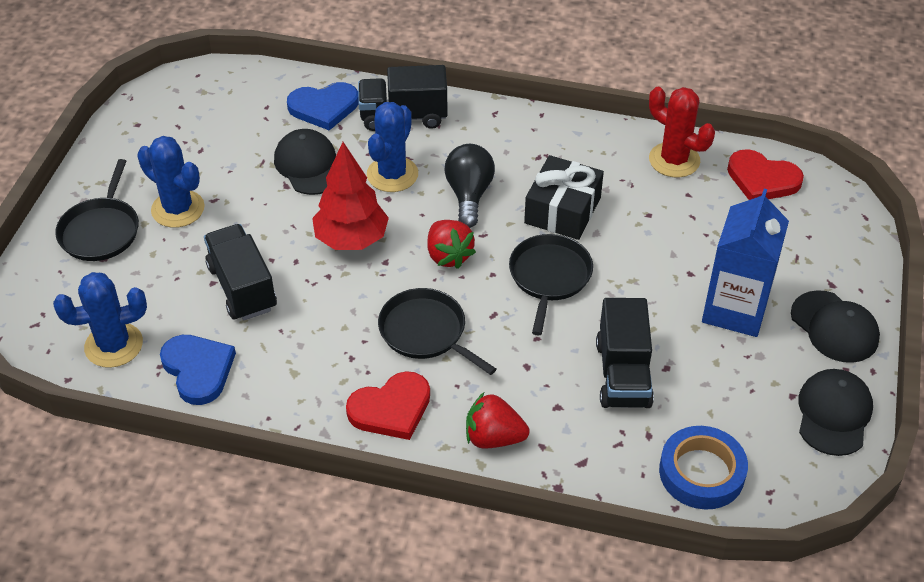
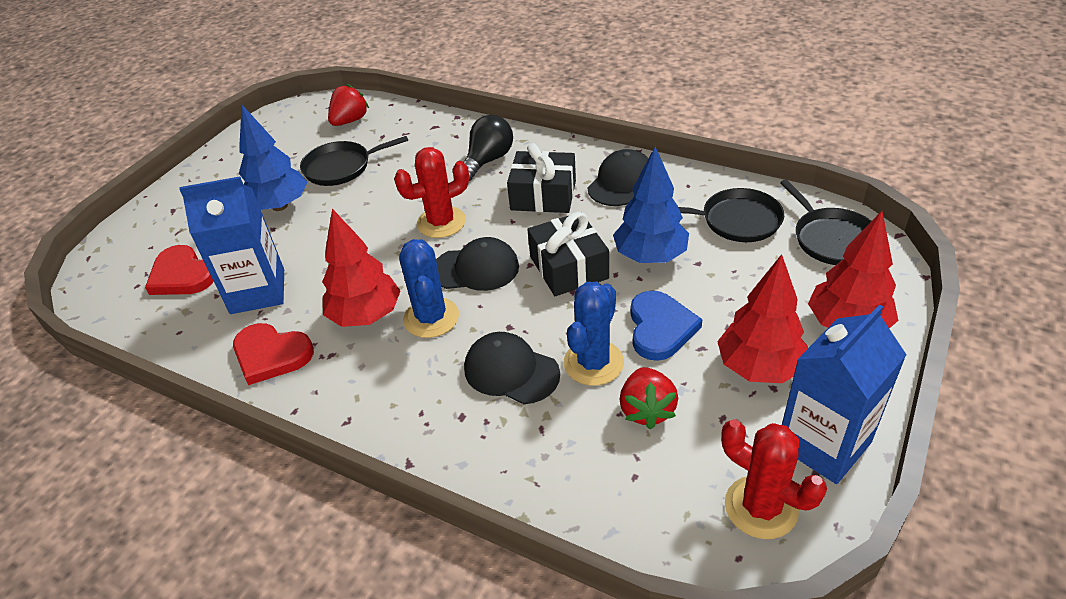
black gift: 1 -> 2
black truck: 3 -> 0
blue cactus: 3 -> 2
blue carton: 1 -> 2
blue heart: 2 -> 1
blue tape: 1 -> 0
blue tree: 0 -> 2
red cactus: 1 -> 2
red tree: 1 -> 3

